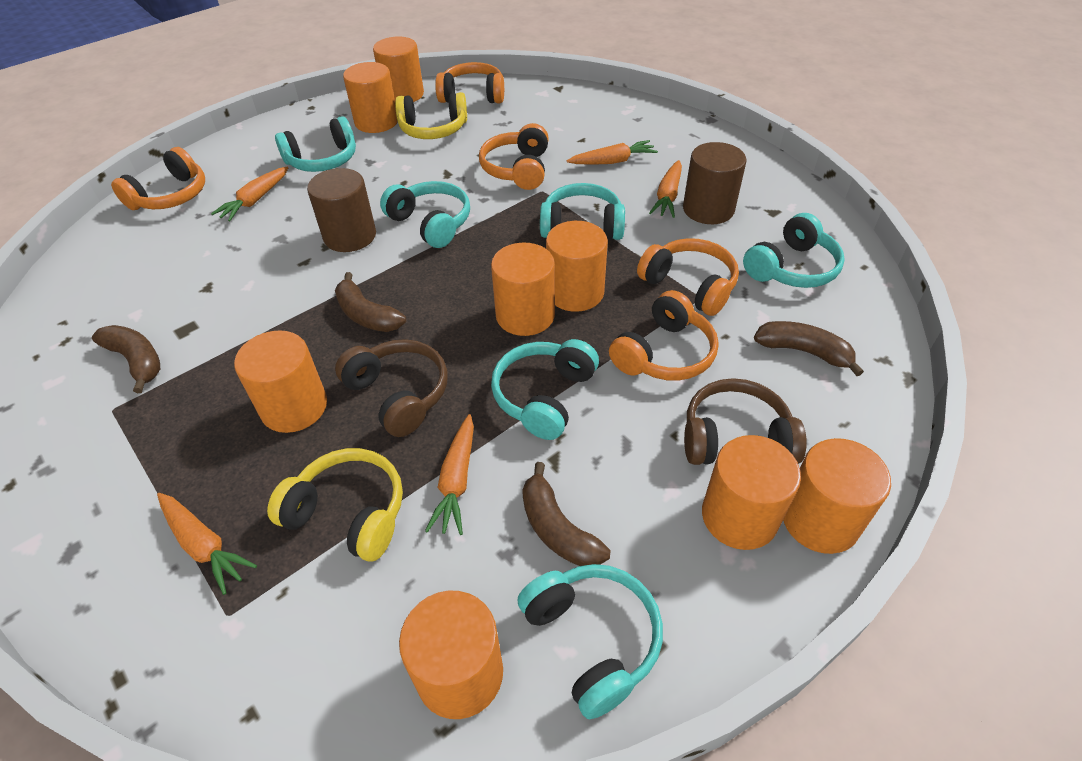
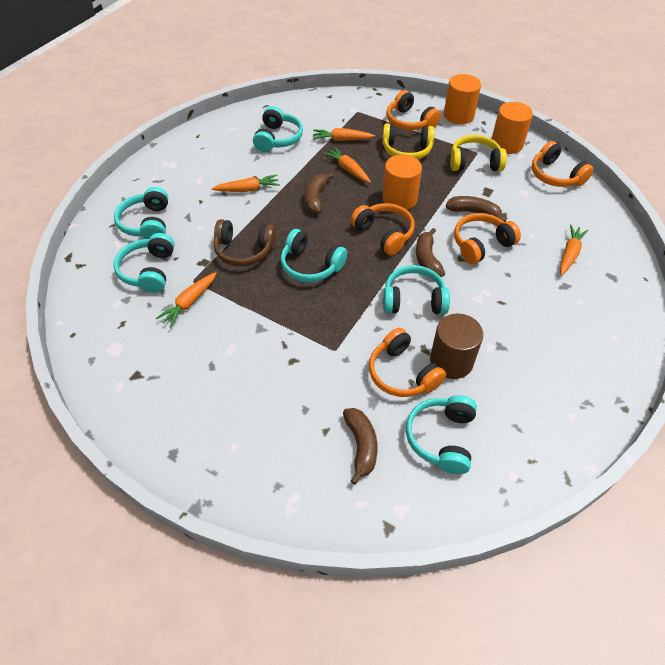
brown cylinder: 2 -> 1
brown headphones: 2 -> 1
orange cylinder: 8 -> 3

